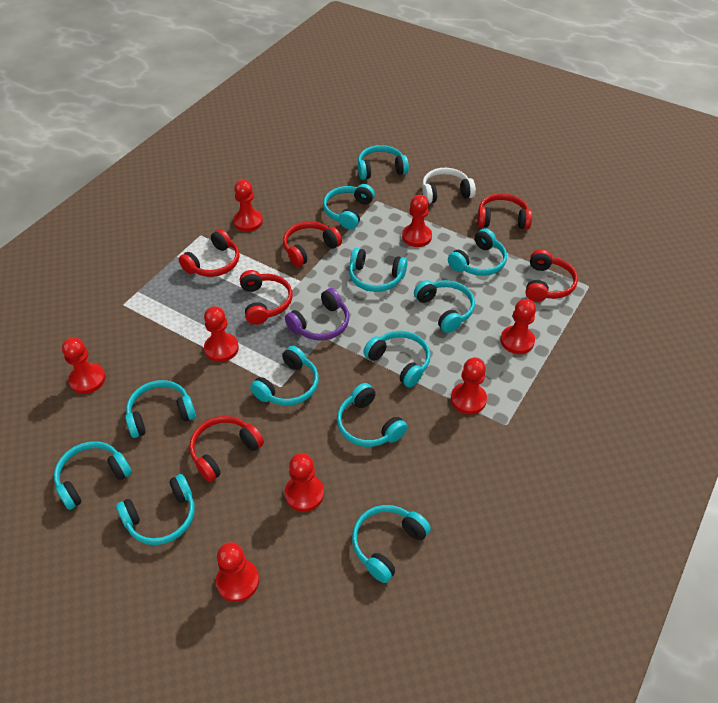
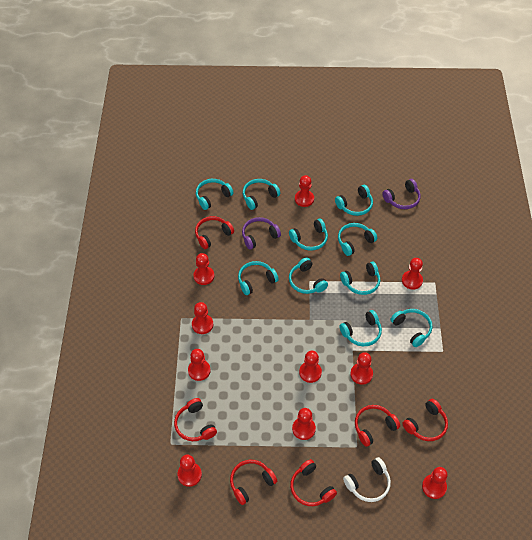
purple headphones: 1 -> 2
red pawn: 8 -> 10
turquoise headphones: 12 -> 10

